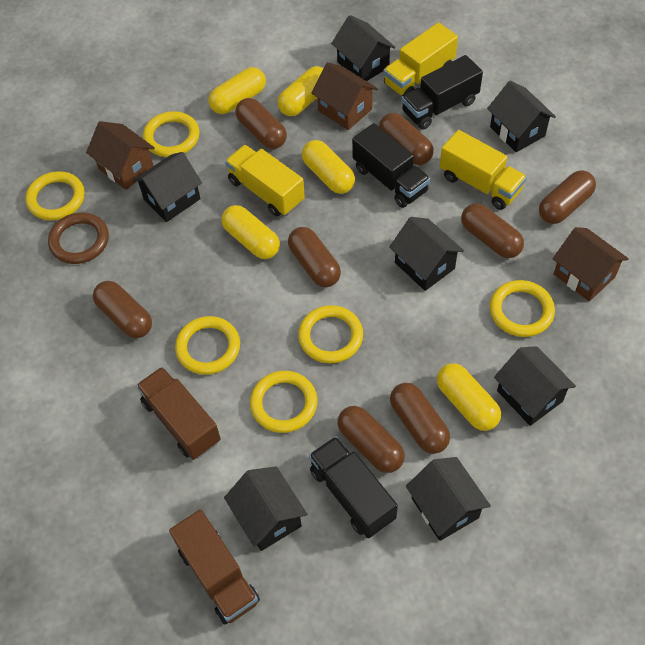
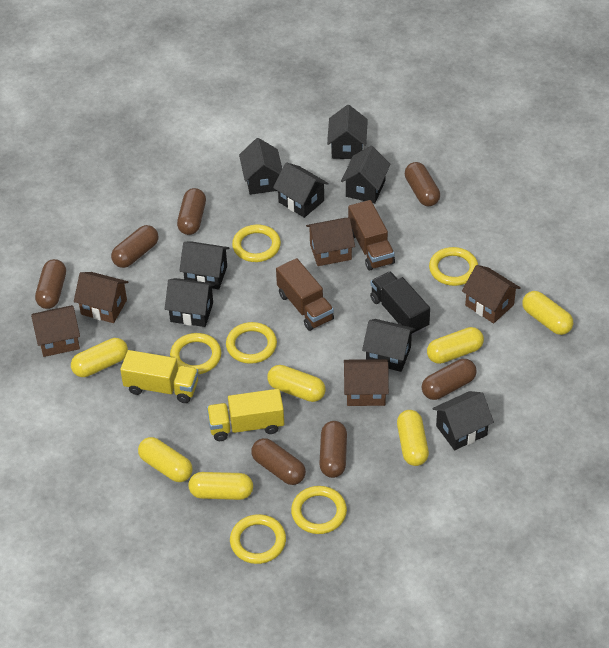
black house: 7 -> 8
black truck: 3 -> 1
brown capsule: 8 -> 7
brown house: 3 -> 5
brown ring: 1 -> 0
yellow capsule: 5 -> 7
yellow truck: 3 -> 2

